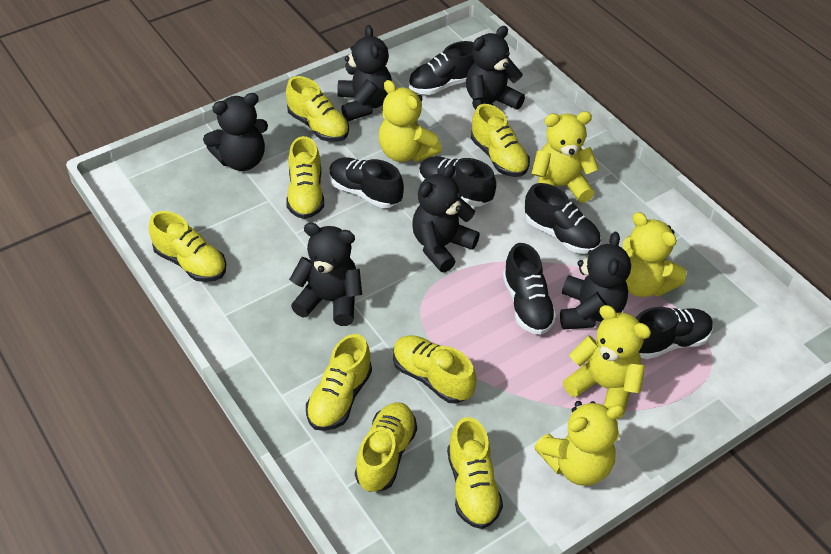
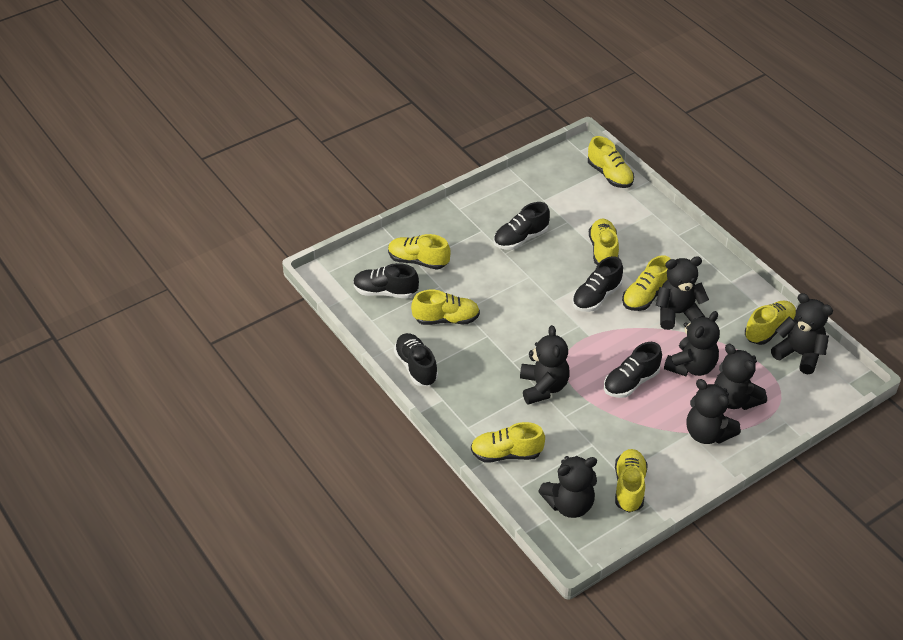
black shoe: 6 -> 5
black teddy bear: 6 -> 7
yellow teddy bear: 5 -> 0

